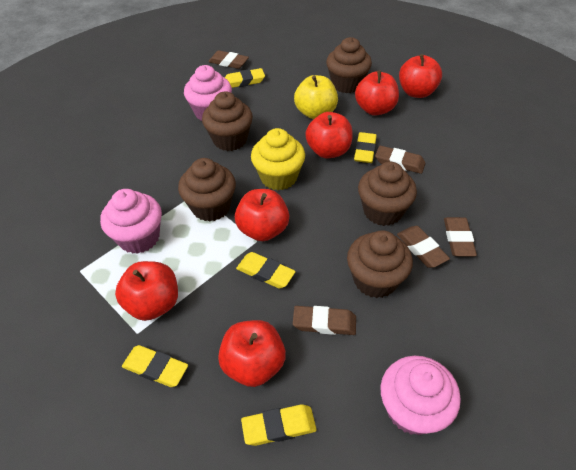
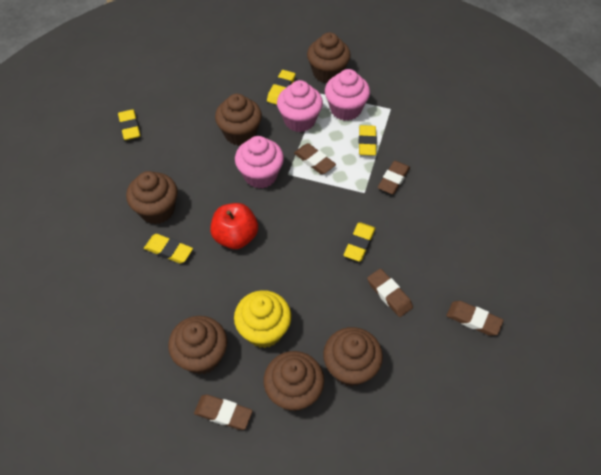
brown cupcake: 5 -> 6
red apple: 6 -> 1
yellow apple: 1 -> 0

